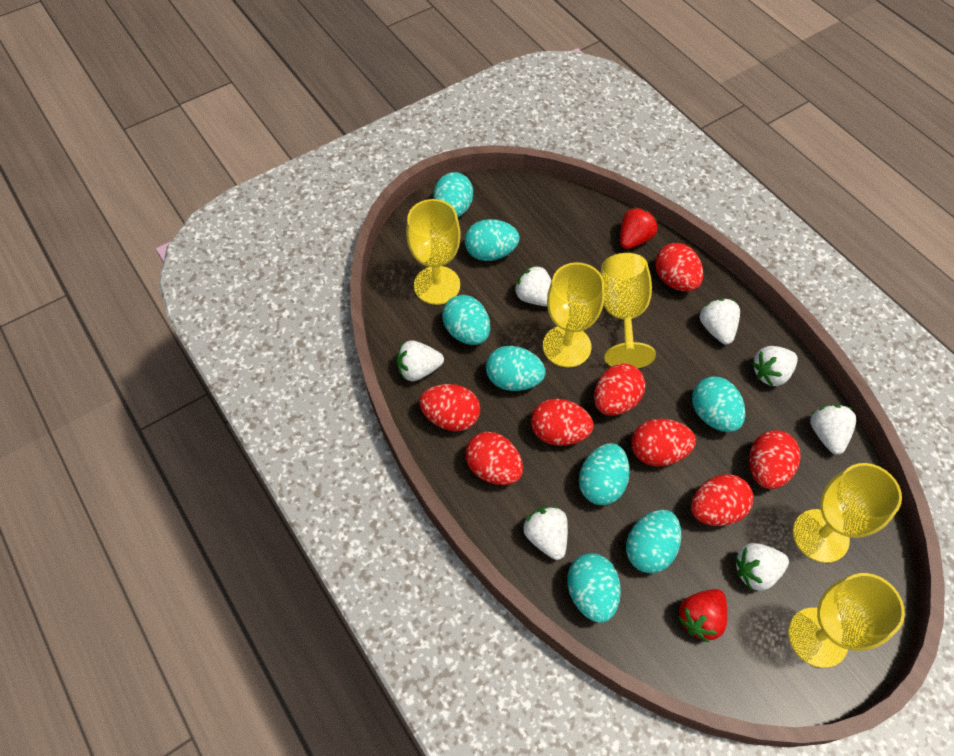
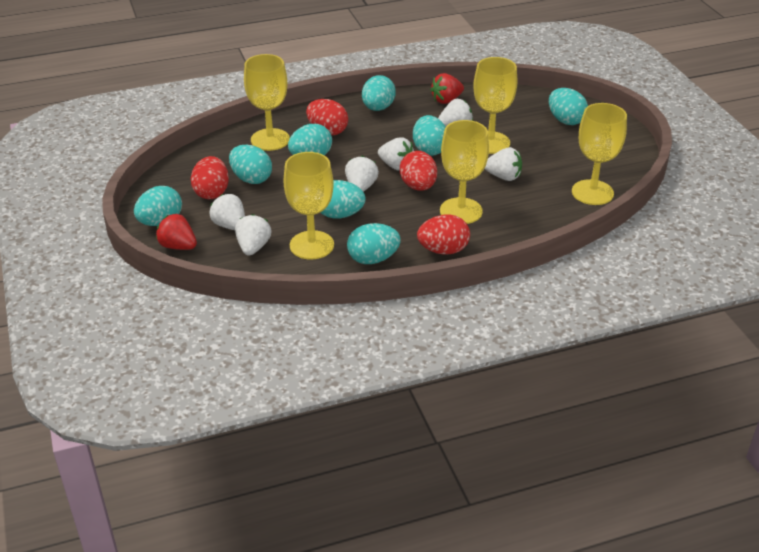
red egg: 8 -> 4
white strawberry: 7 -> 6

